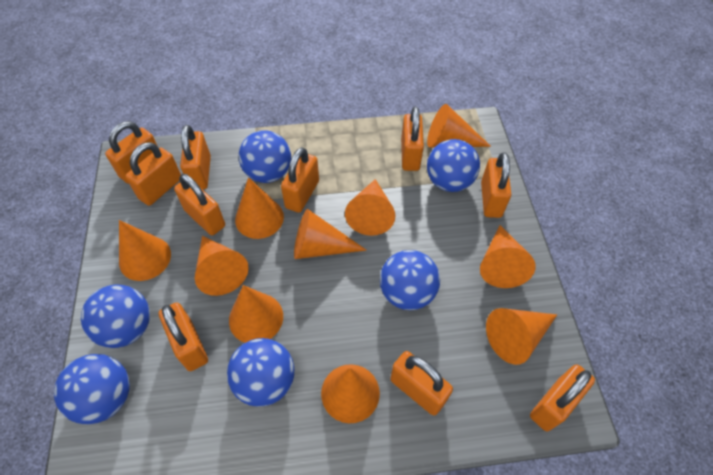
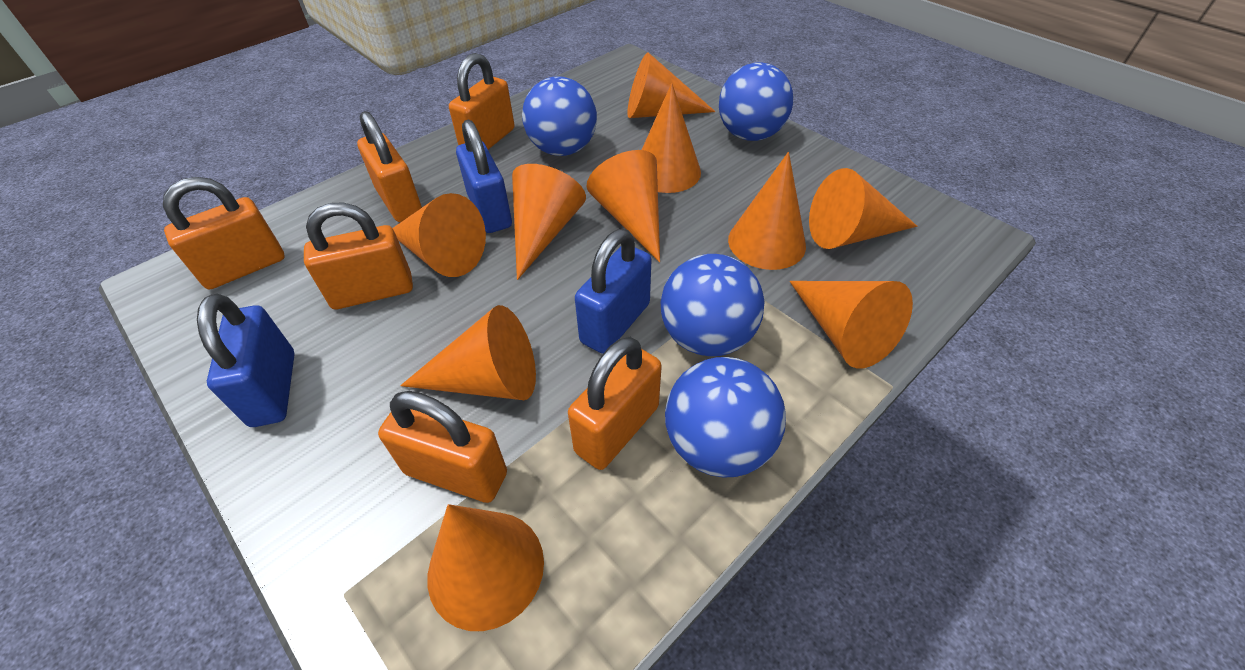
blue ball: 6 -> 4
blue padlock: 0 -> 3
orange padlock: 10 -> 6

